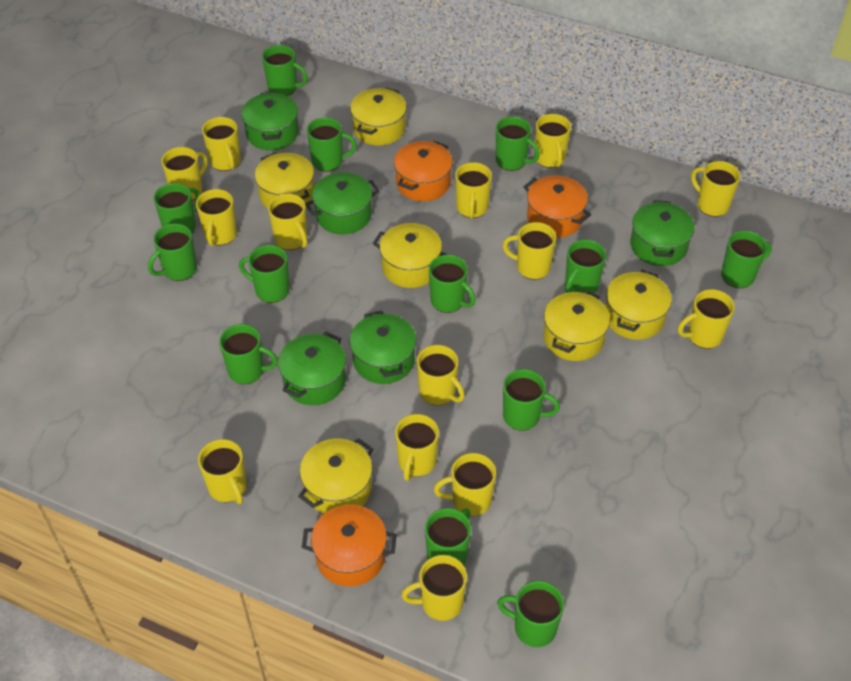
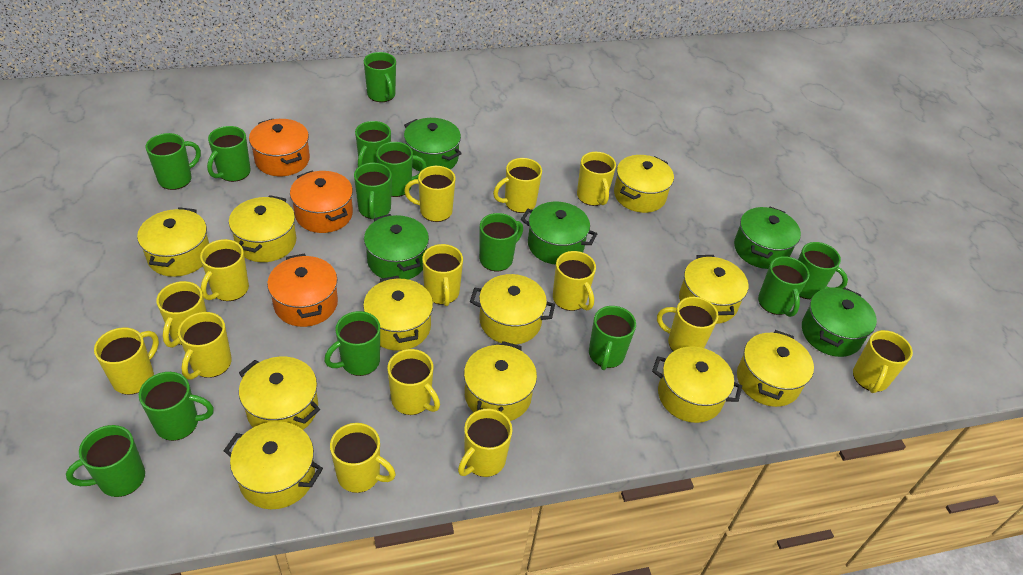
yellow pot: 6 -> 11

